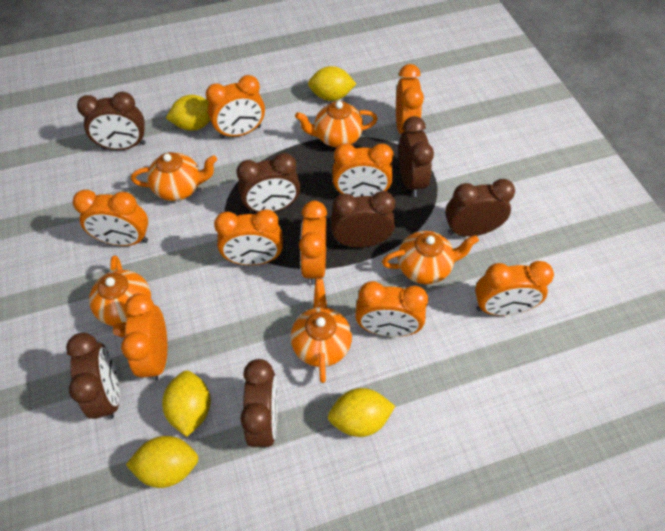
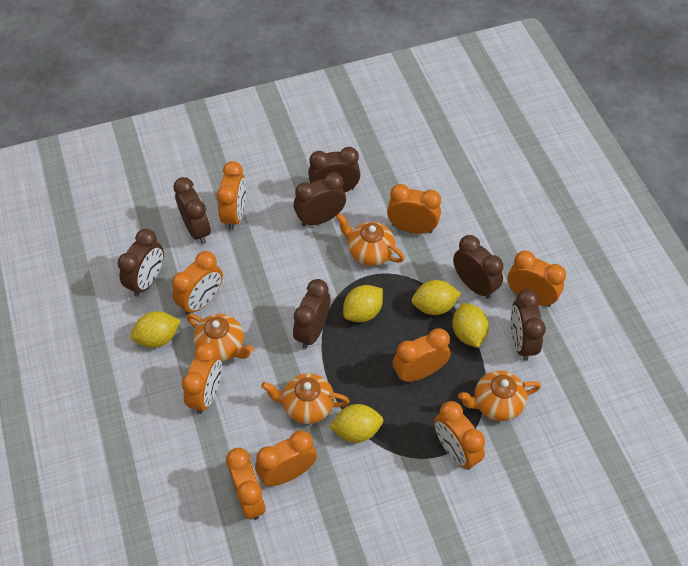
orange teapot: 5 -> 4

